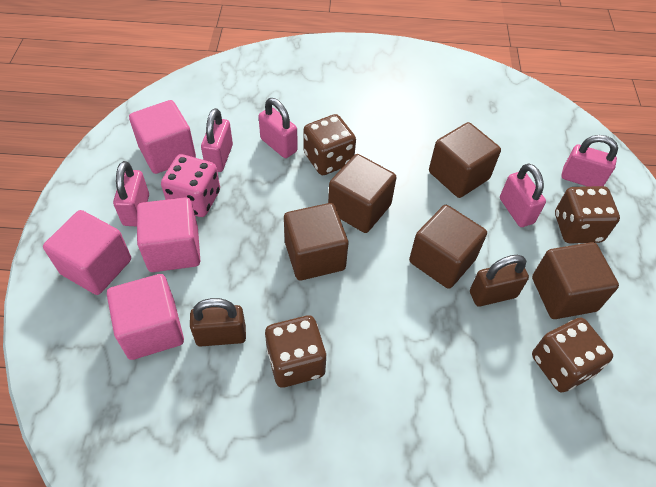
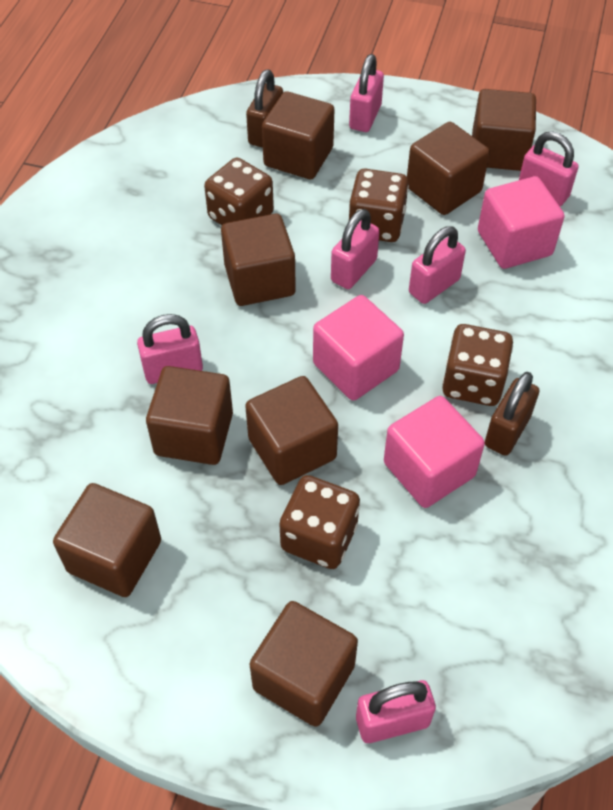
brown cube: 5 -> 8
pink cube: 4 -> 3
pink dice: 1 -> 0
pink padlock: 5 -> 6

